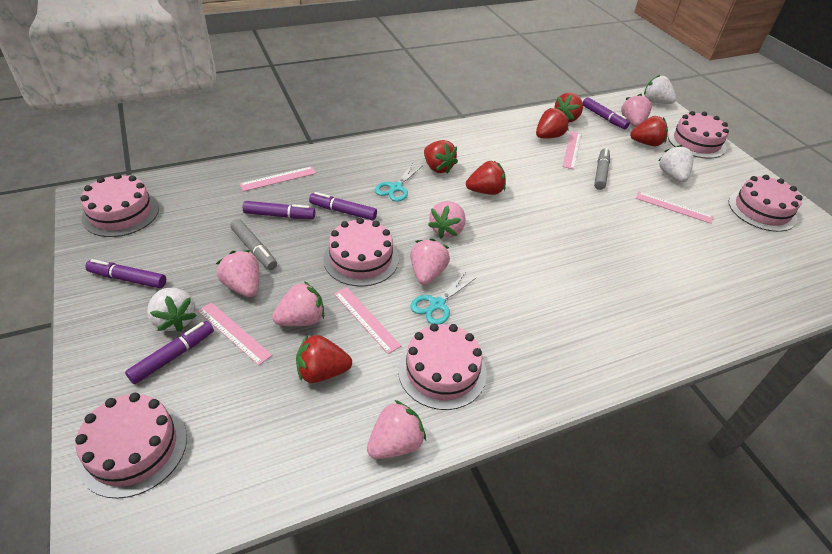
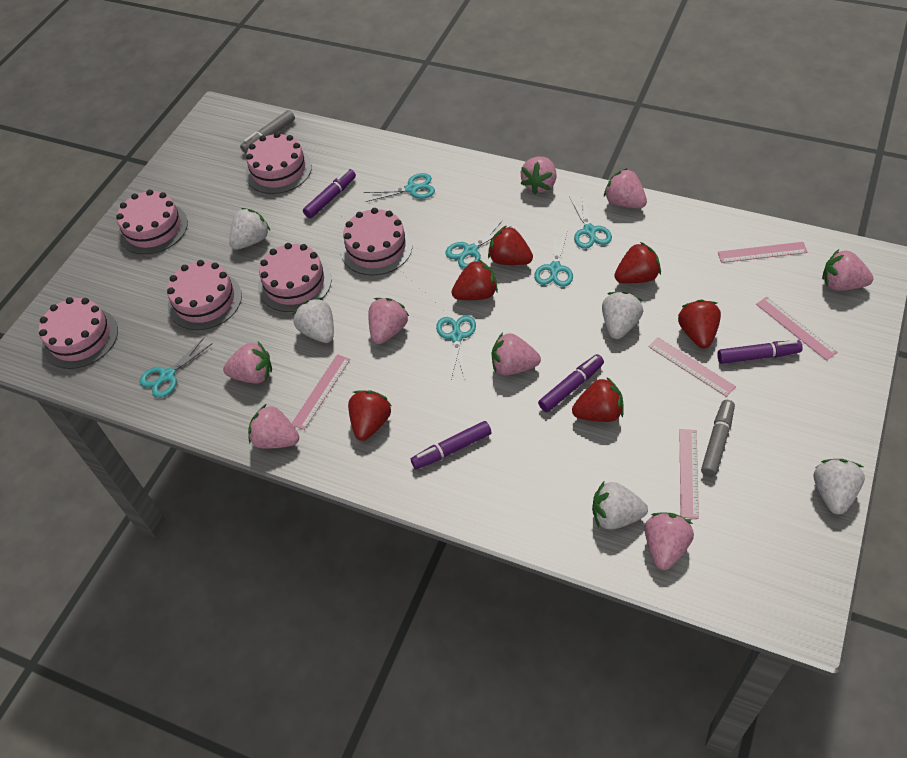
pink strawberry: 6 -> 8
purple marker: 5 -> 4
turquoise scissors: 2 -> 6
white strawberry: 3 -> 5

